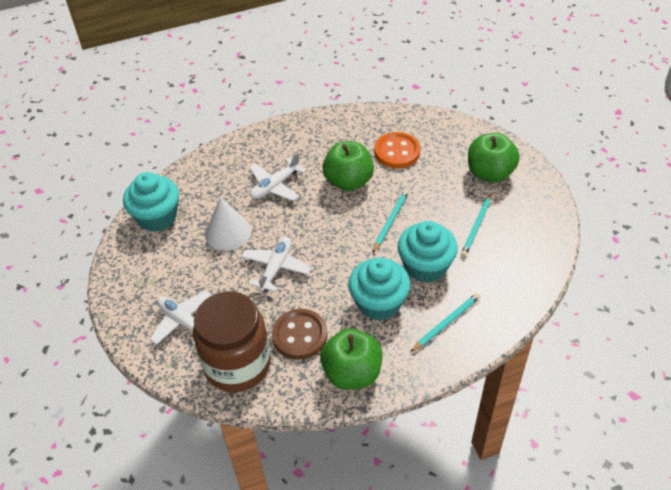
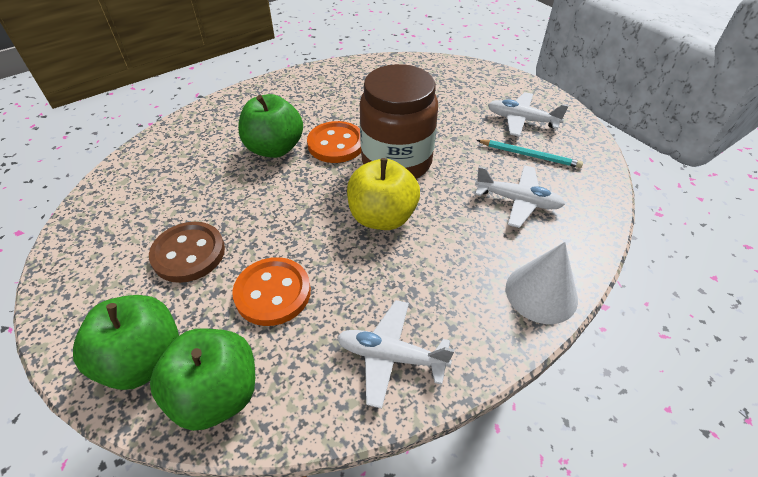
orange button: 1 -> 2
turquoise cupcake: 3 -> 0
turquoise pencil: 3 -> 1
yellow apple: 0 -> 1

